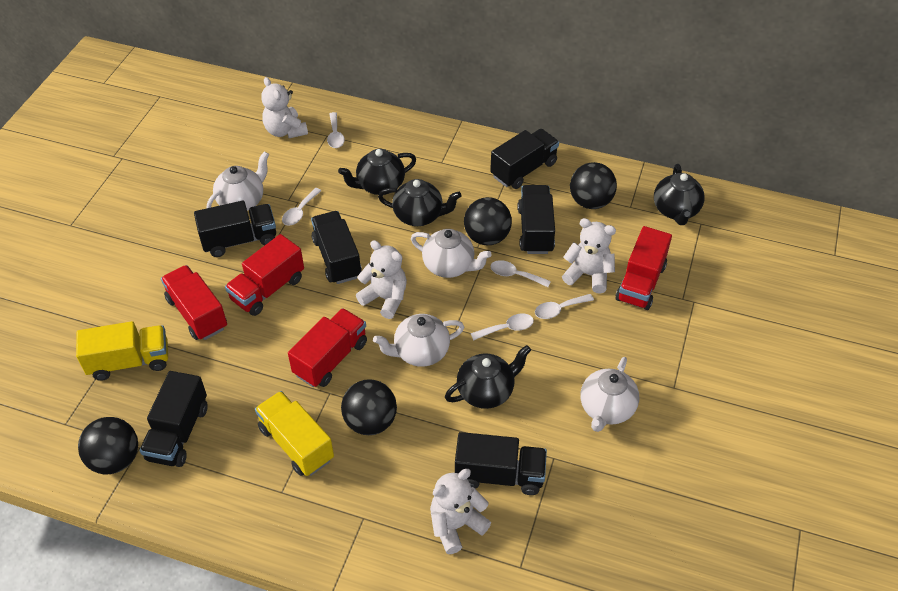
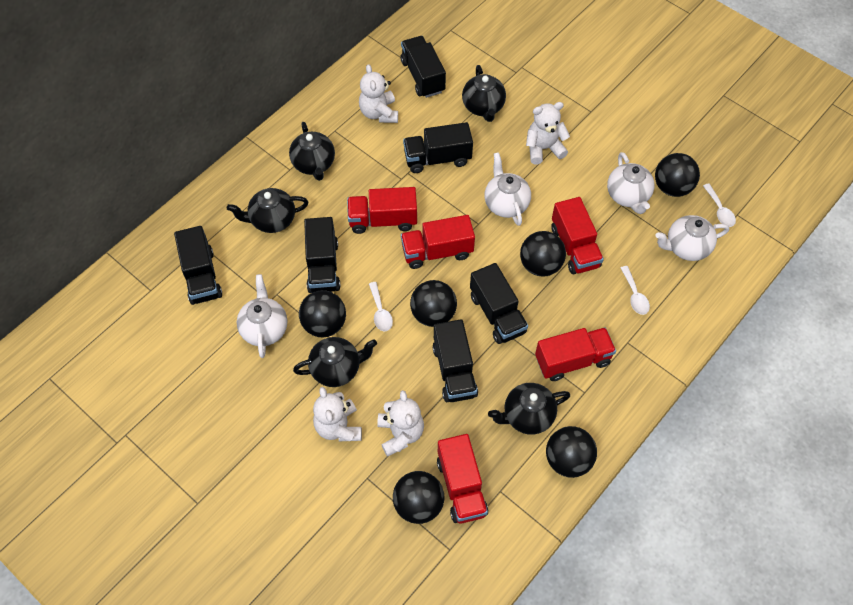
black ball: 4 -> 6
black teapot: 4 -> 5
red truck: 4 -> 5
white spoon: 5 -> 3
yellow truck: 2 -> 0

